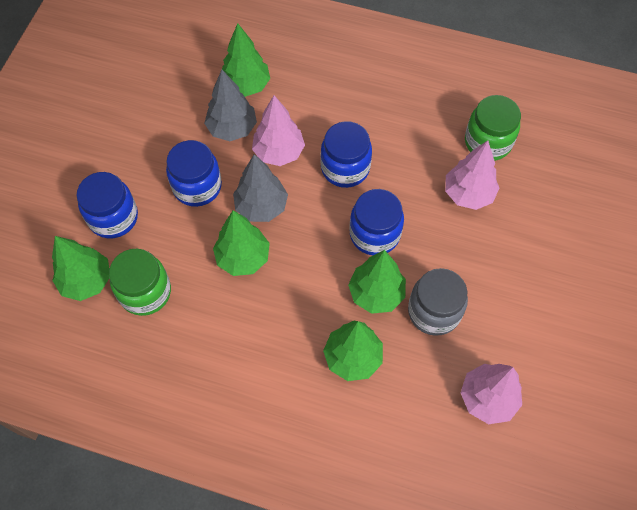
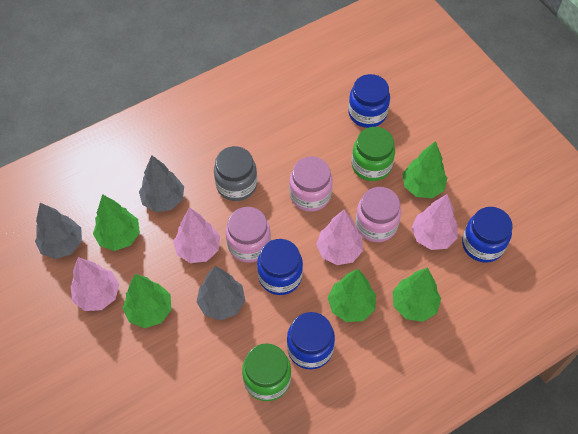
grey tree: 2 -> 3
pink jar: 0 -> 3
pink tree: 3 -> 4

